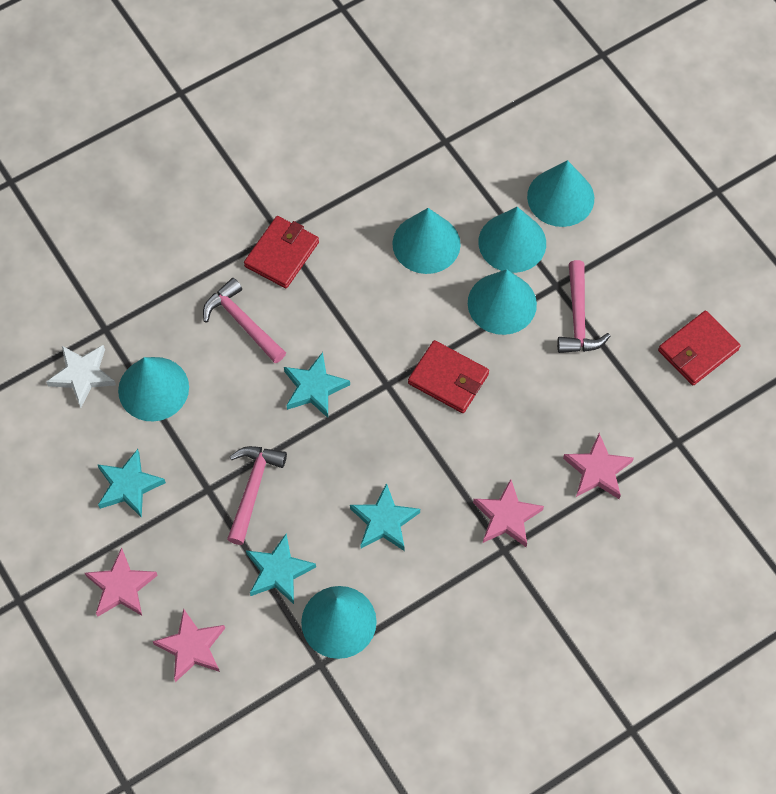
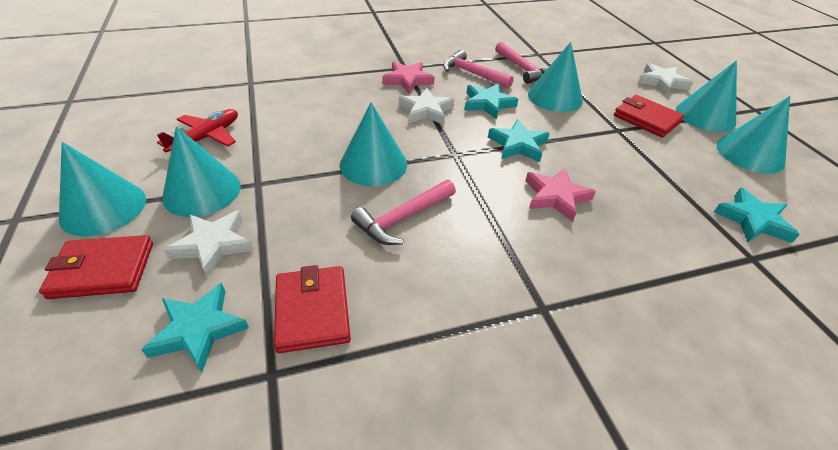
pink star: 4 -> 2
red plane: 0 -> 1
white star: 1 -> 3

